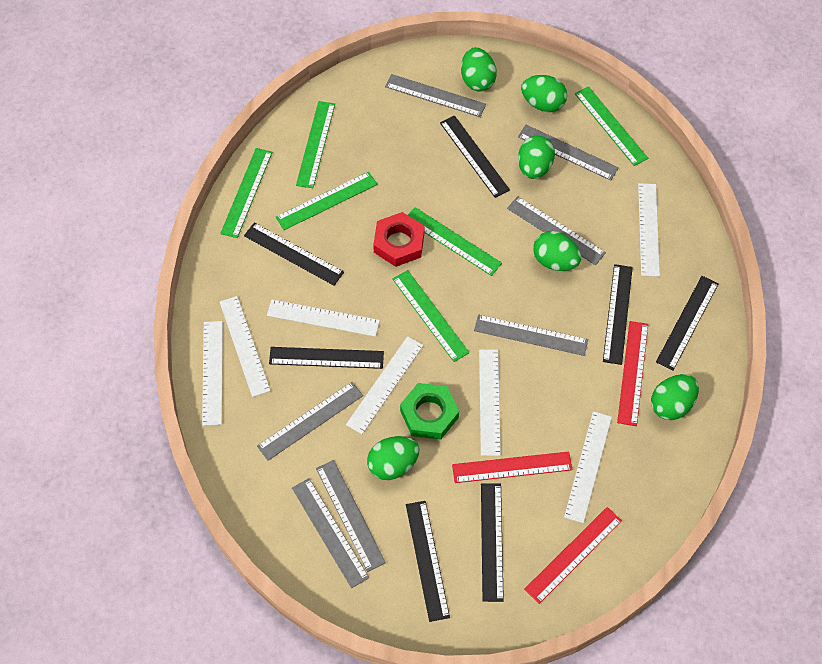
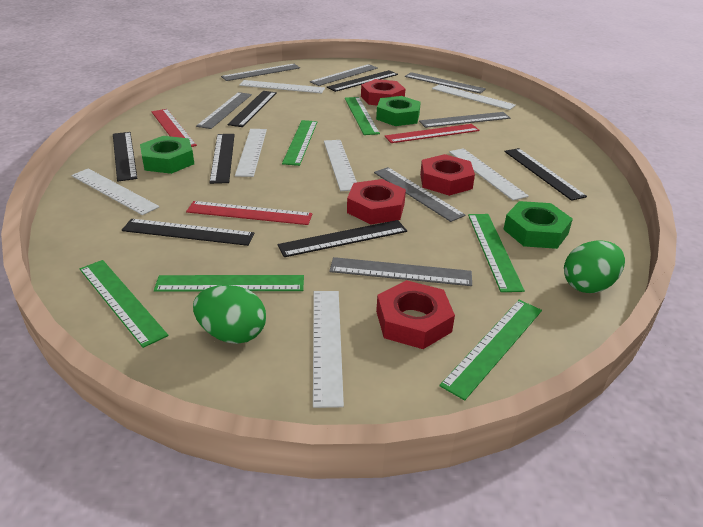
green egg: 6 -> 2
green nut: 1 -> 3
red nut: 1 -> 4

